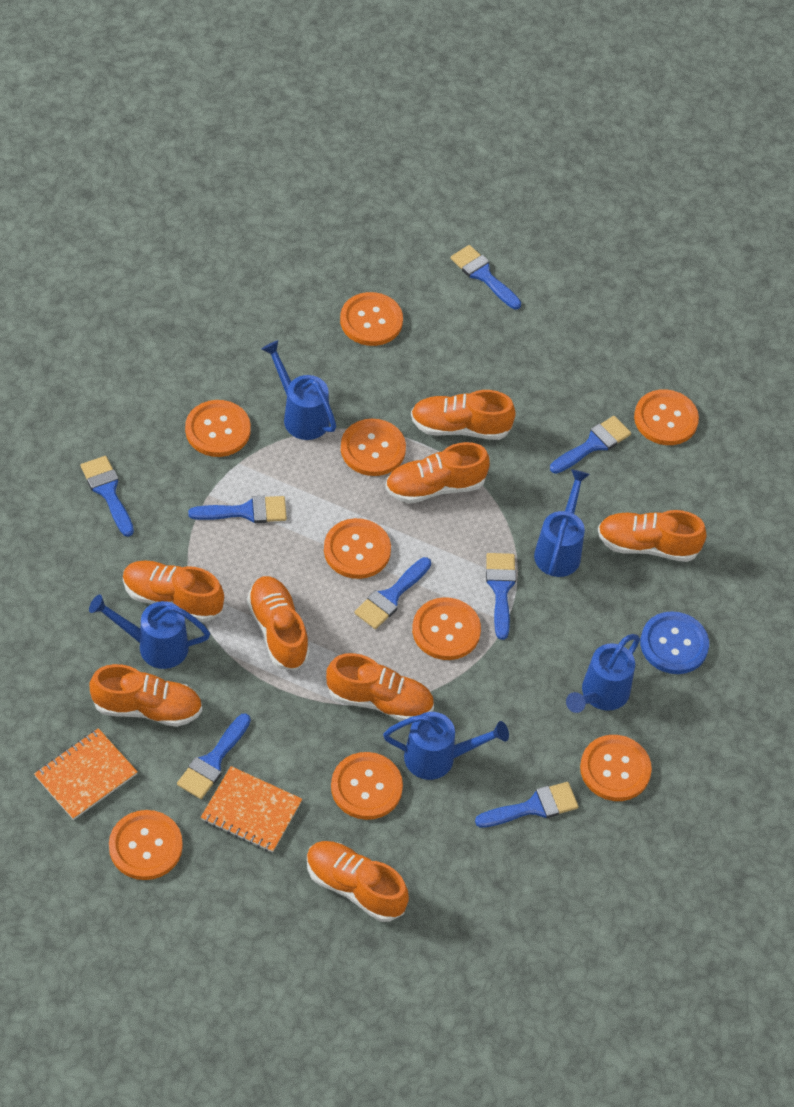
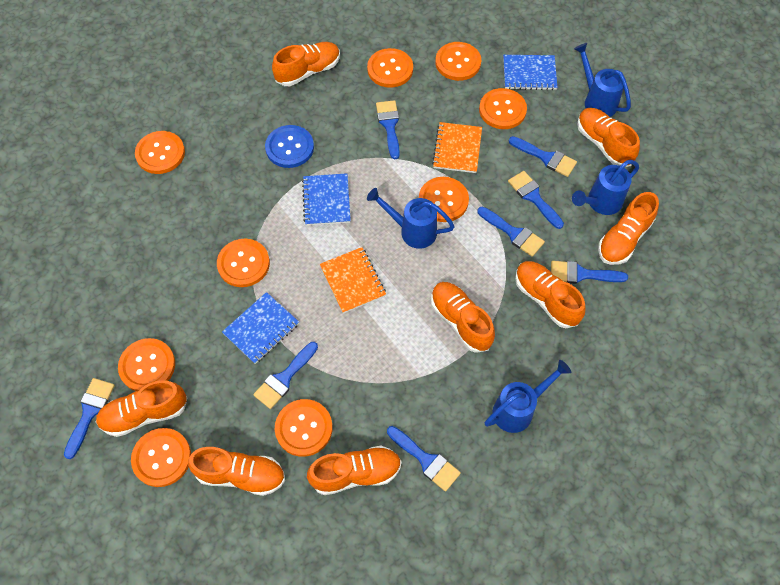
blue notebook: 0 -> 3
blue watering can: 5 -> 4

